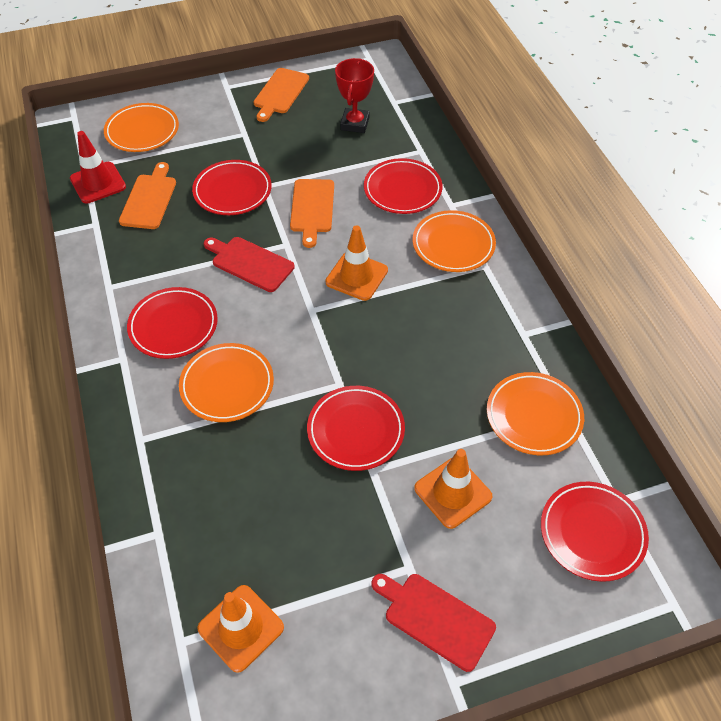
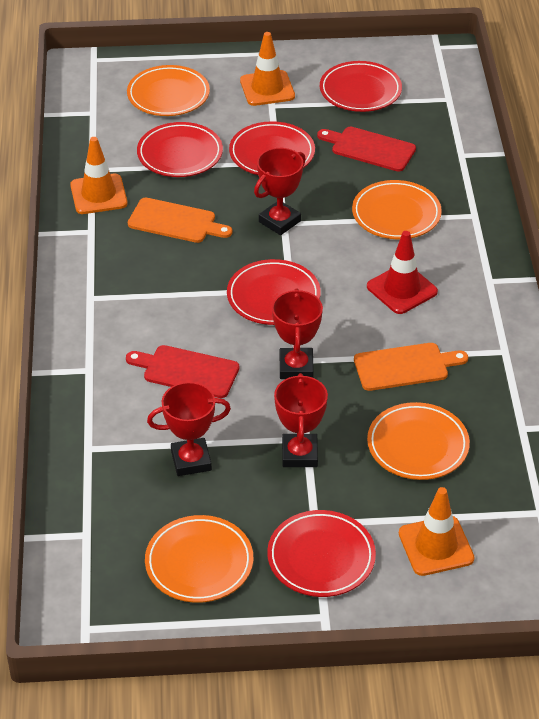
orange cutting board: 3 -> 2
red trophy: 1 -> 4

